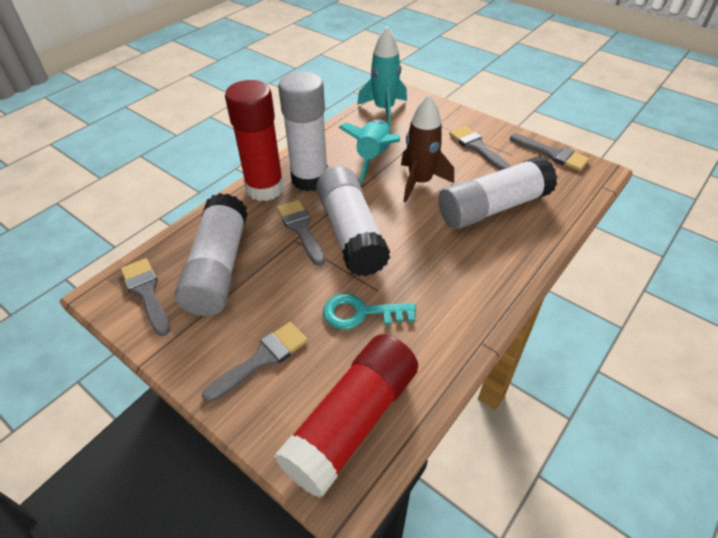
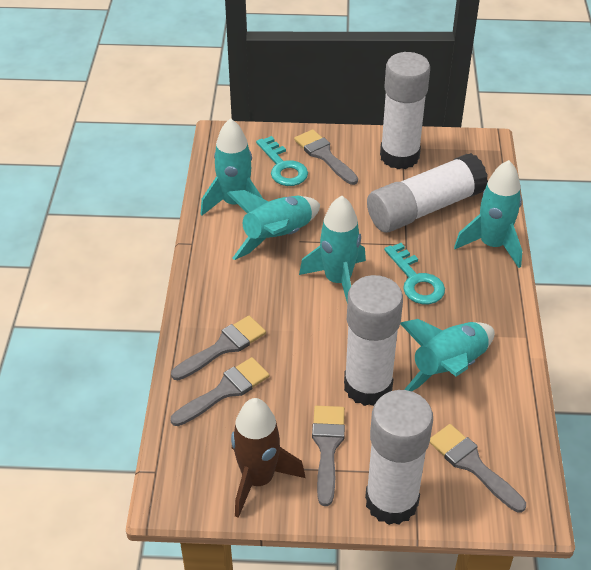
red glue stick: 2 -> 0
turquoise key: 1 -> 2
turquoise rocket: 2 -> 5

